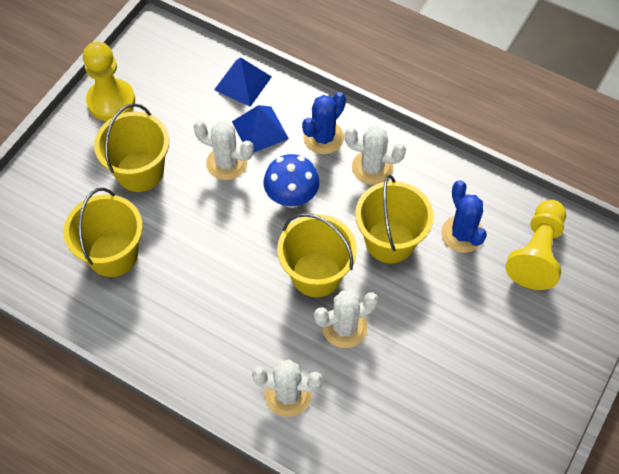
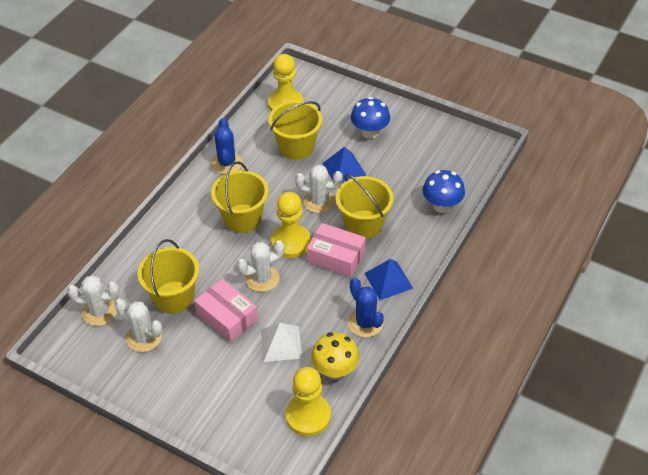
blue mushroom: 1 -> 2
pink box: 0 -> 2
white pyramid: 0 -> 1
yellow mushroom: 0 -> 1
yellow pawn: 2 -> 3

